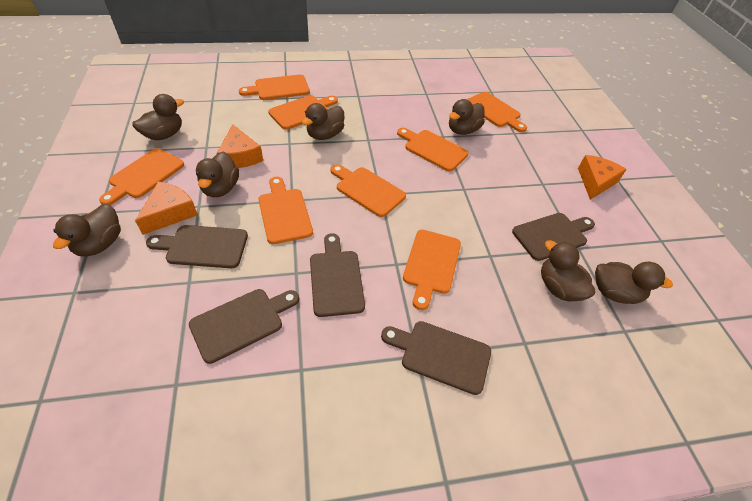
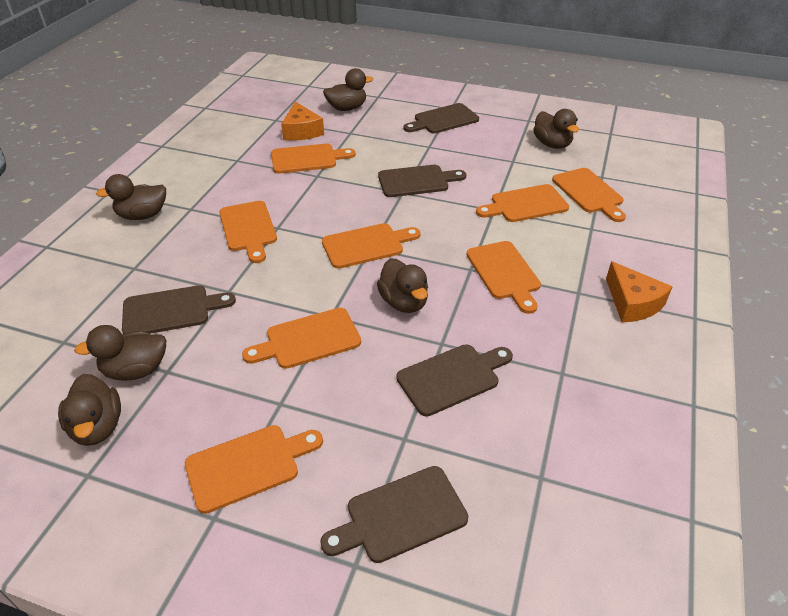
brown duck: 7 -> 6
orange cheese: 3 -> 2

